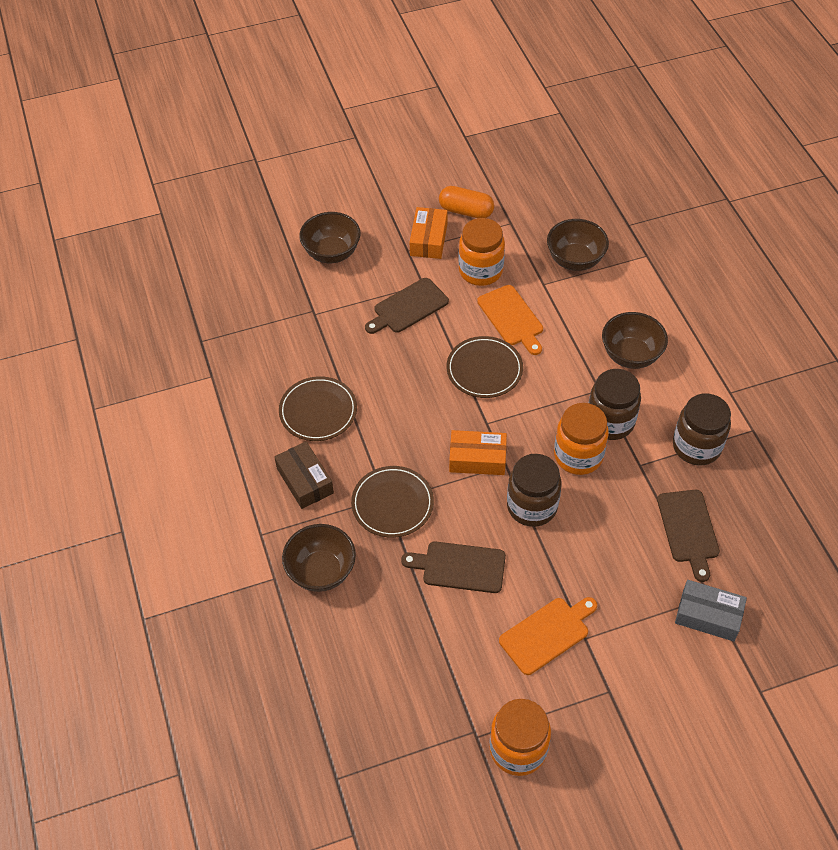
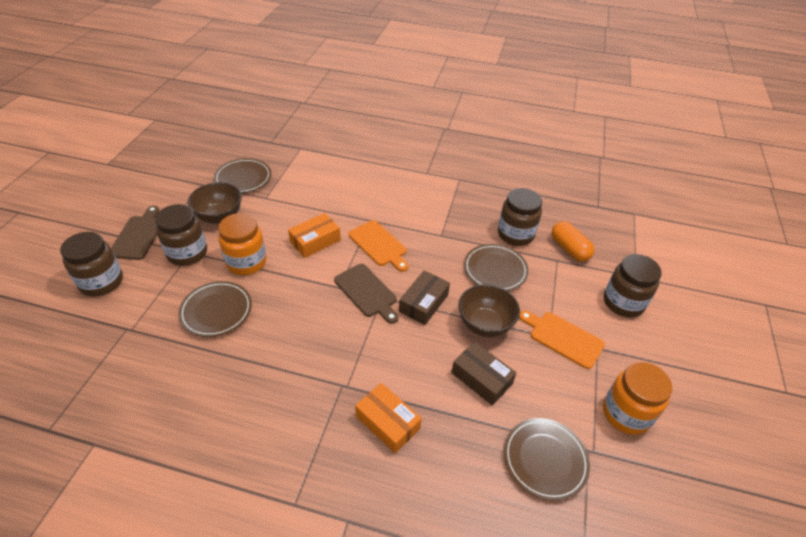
brown bowl: 4 -> 2
brown box: 1 -> 2
brown cutting board: 3 -> 2
brown jar: 3 -> 4
brown plate: 3 -> 4
grey box: 1 -> 0
orange jar: 3 -> 2

